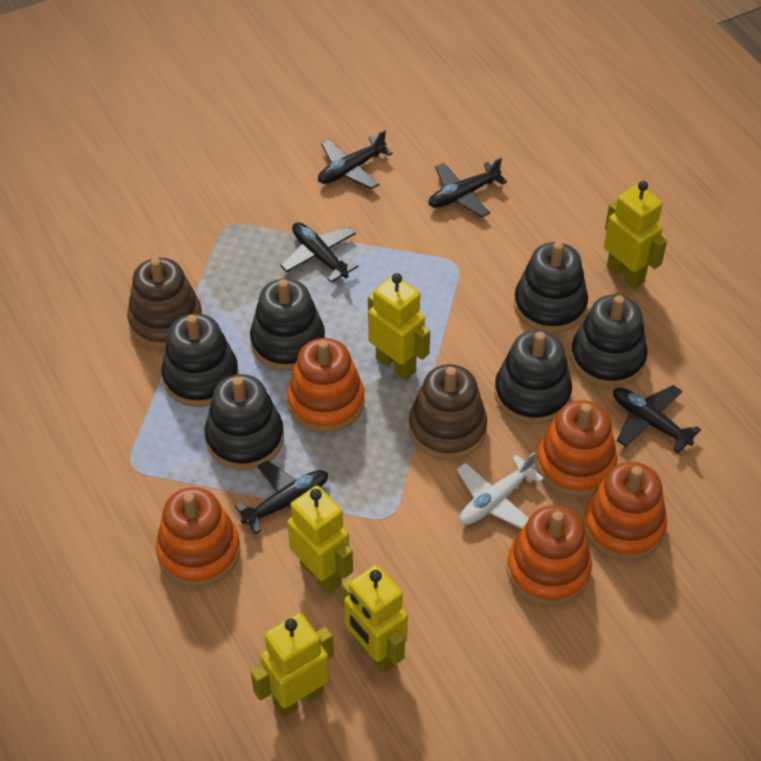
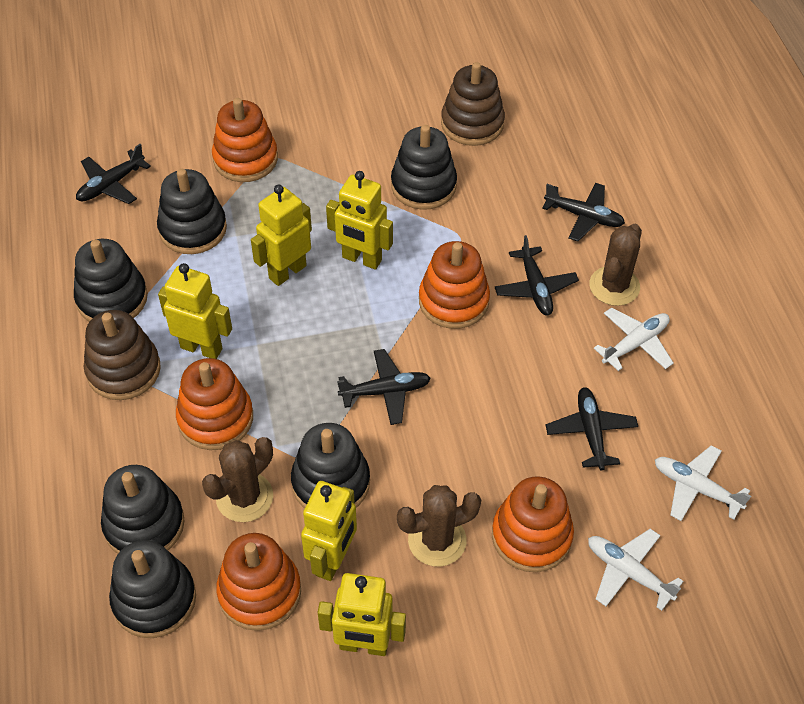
brown cactus: 0 -> 3
white plane: 1 -> 3

